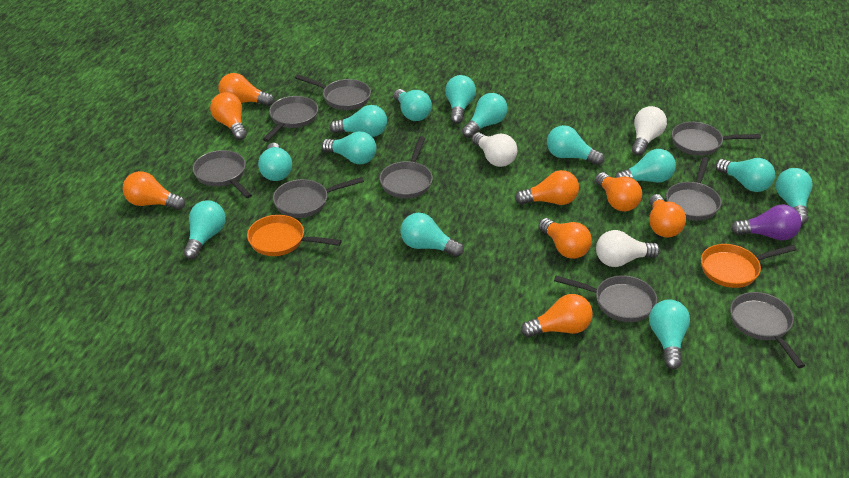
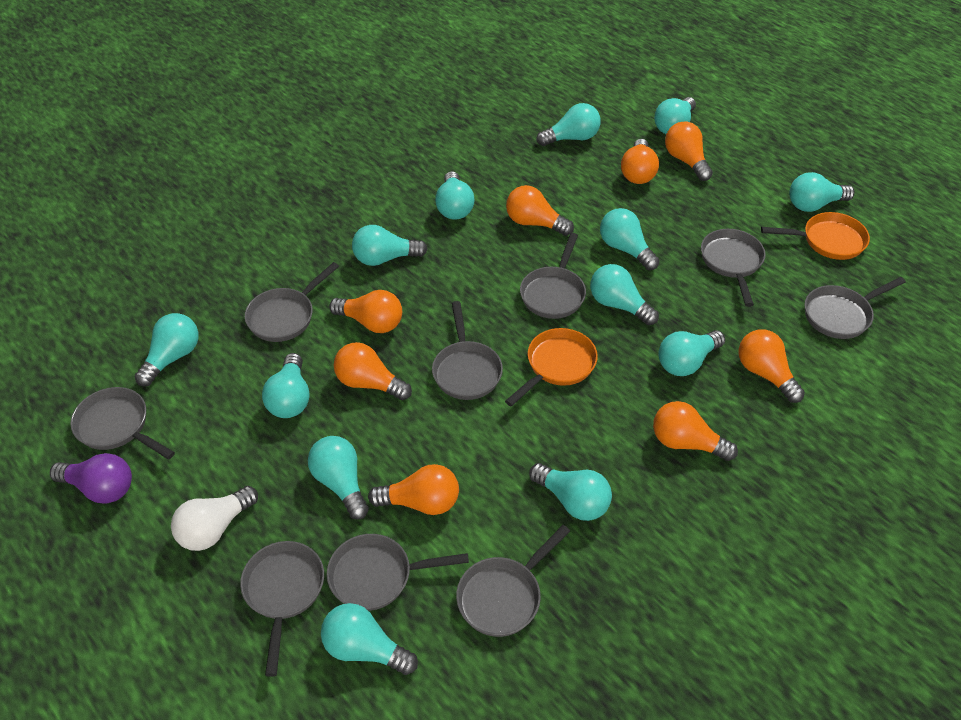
white light bulb: 3 -> 1

